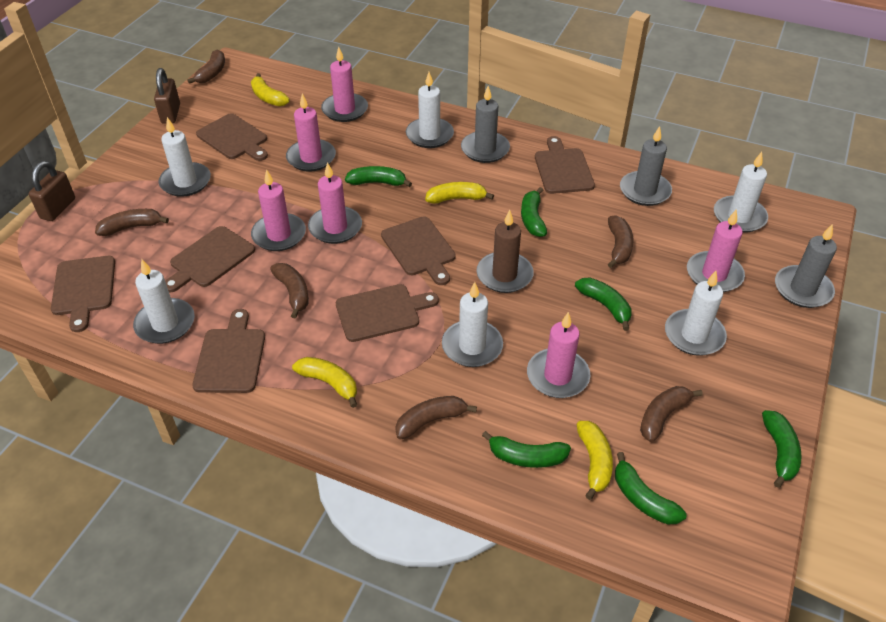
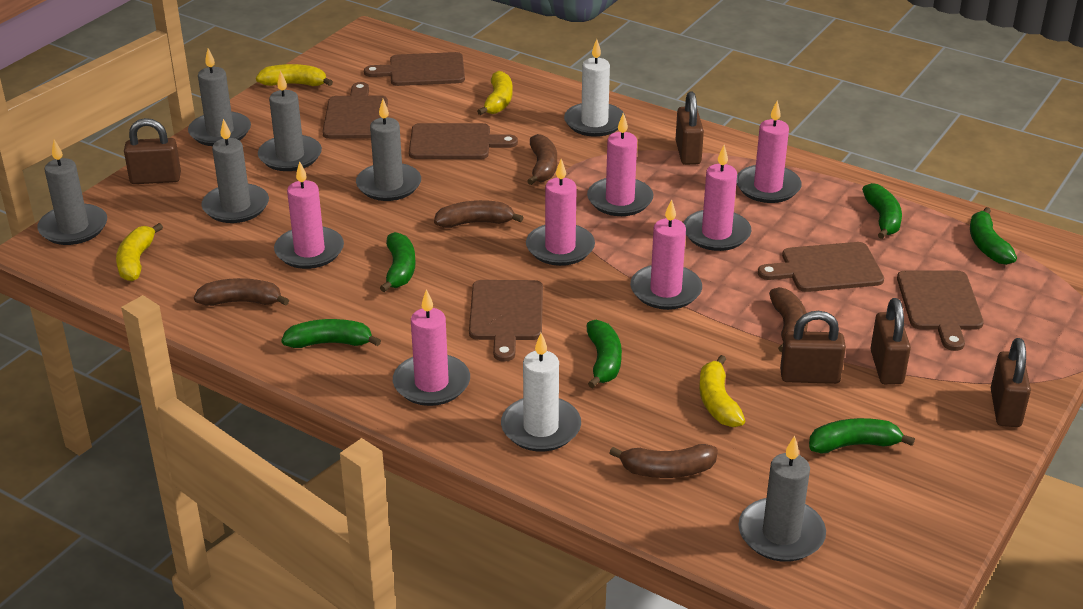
brown banana: 6 -> 5
brown candle: 1 -> 0
brown cutting board: 7 -> 6
brown padlock: 2 -> 5
grey candle: 3 -> 6
pink candle: 6 -> 7
white candle: 6 -> 2

